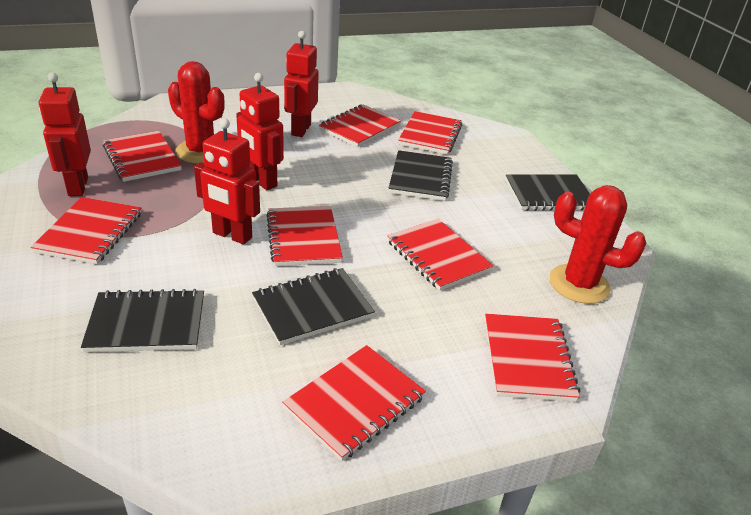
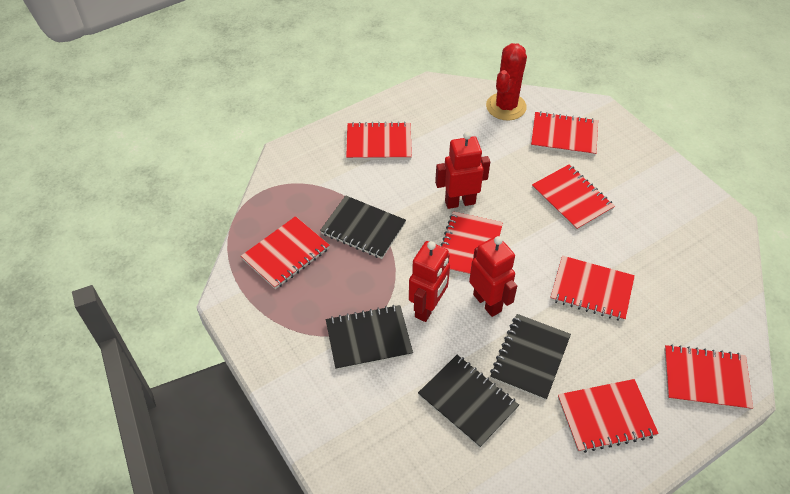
red cactus: 2 -> 1
red robot: 4 -> 3

